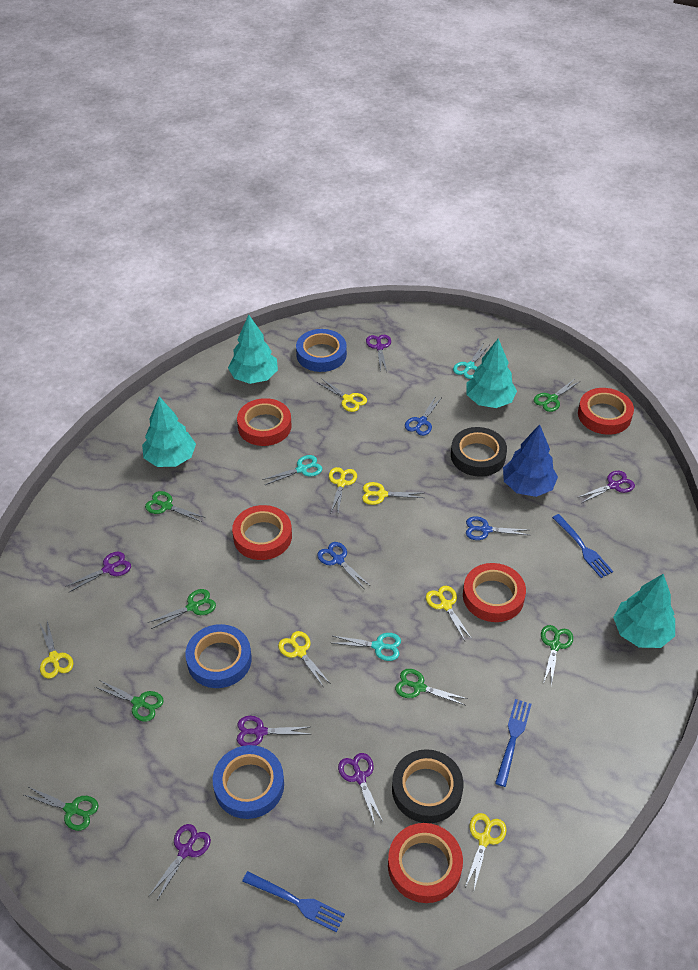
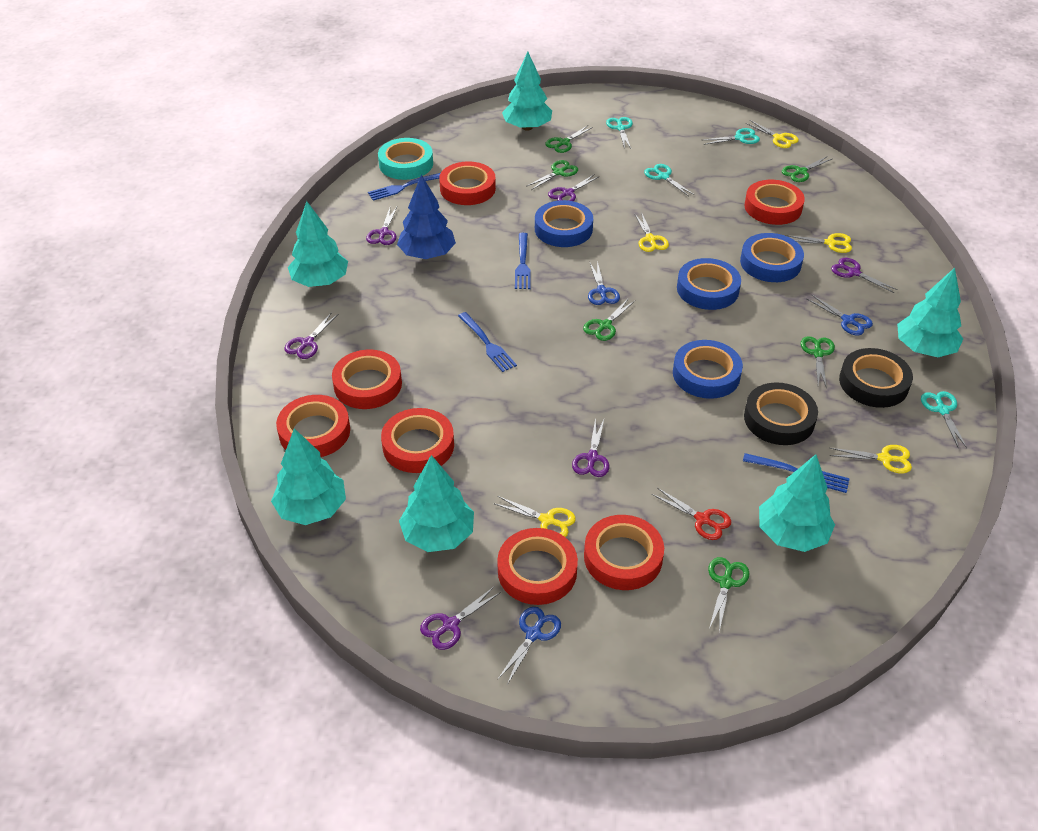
blue fork: 3 -> 4
blue tape: 3 -> 4
green scissors: 7 -> 6
red scissors: 0 -> 1
red tape: 5 -> 7
turquoise scissors: 3 -> 4
turquoise tape: 0 -> 1
turquoise tree: 4 -> 6
yellow scissors: 7 -> 5

